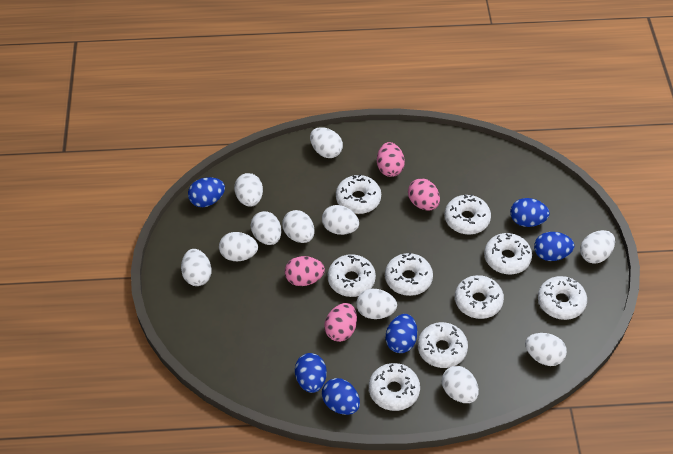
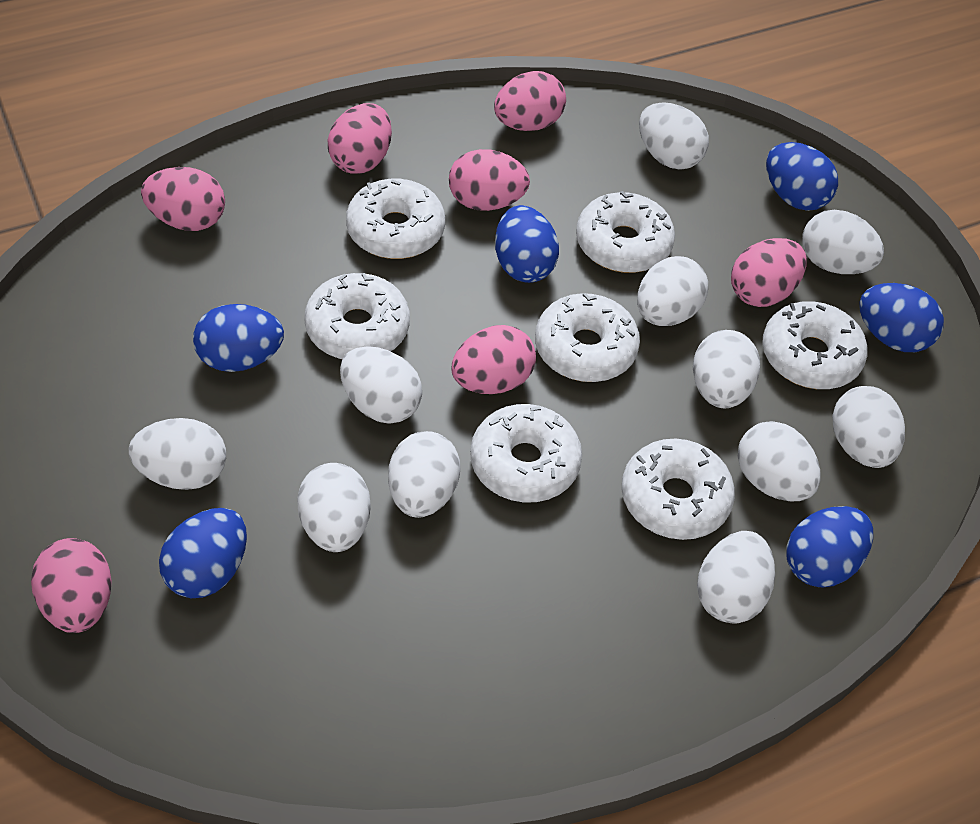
pink egg: 4 -> 7
white donut: 9 -> 7

